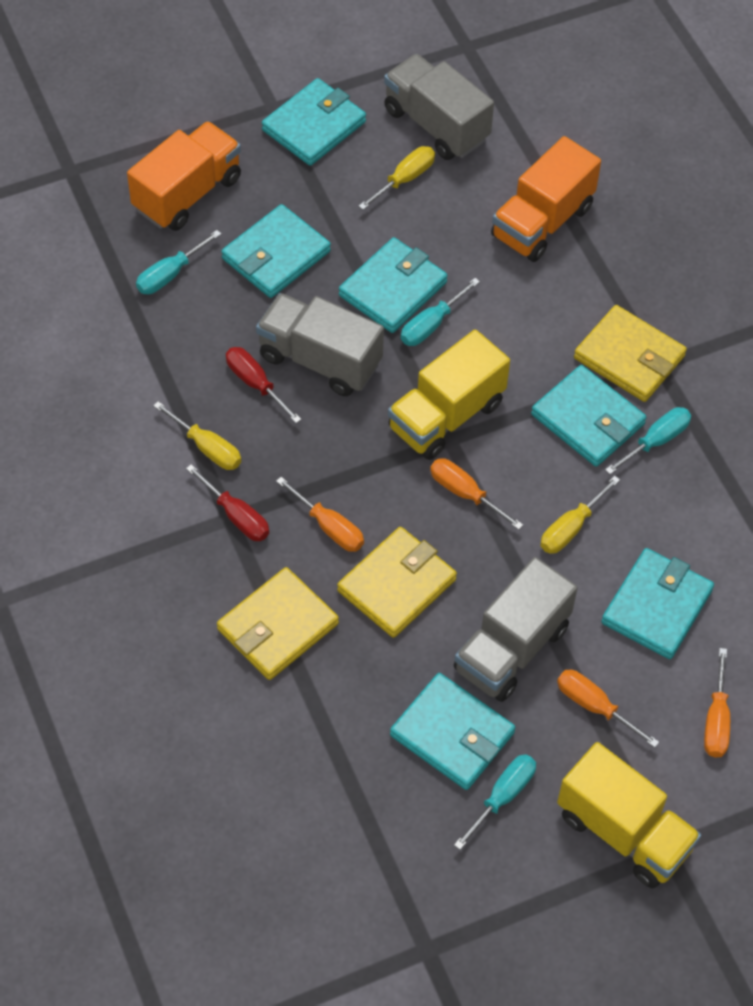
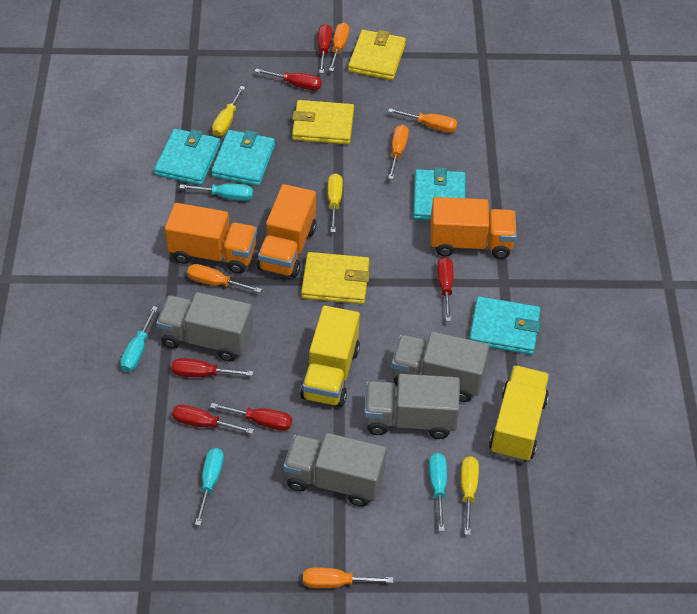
grey truck: 3 -> 4
orange screwdriver: 4 -> 5
orange truck: 2 -> 3
red screwdriver: 2 -> 6
turquoise wallet: 6 -> 4

